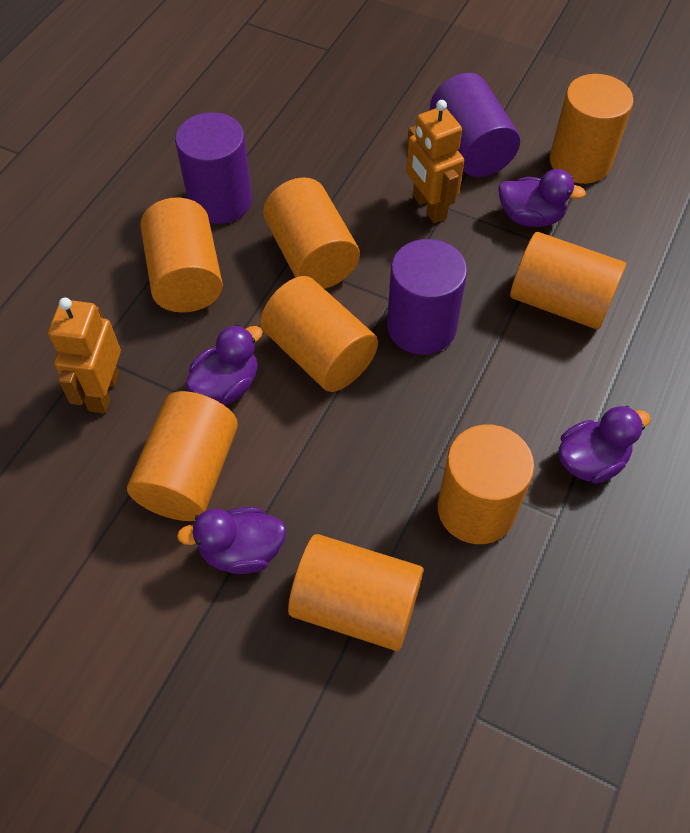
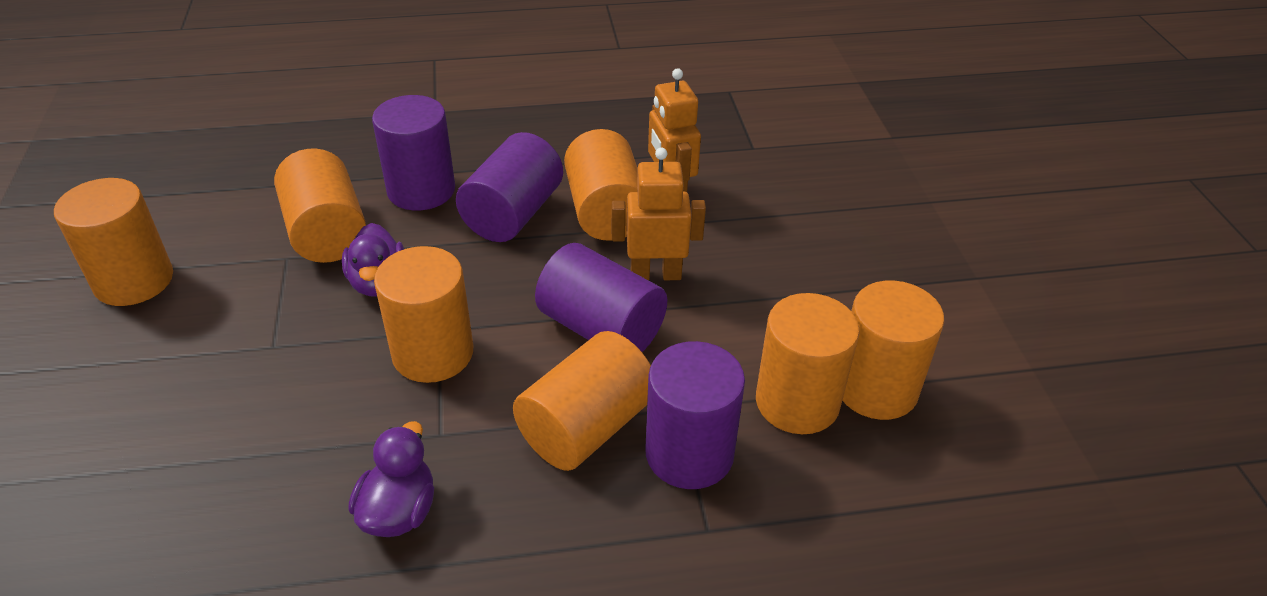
orange cylinder: 8 -> 7
purple cylinder: 3 -> 4
purple duck: 4 -> 2

